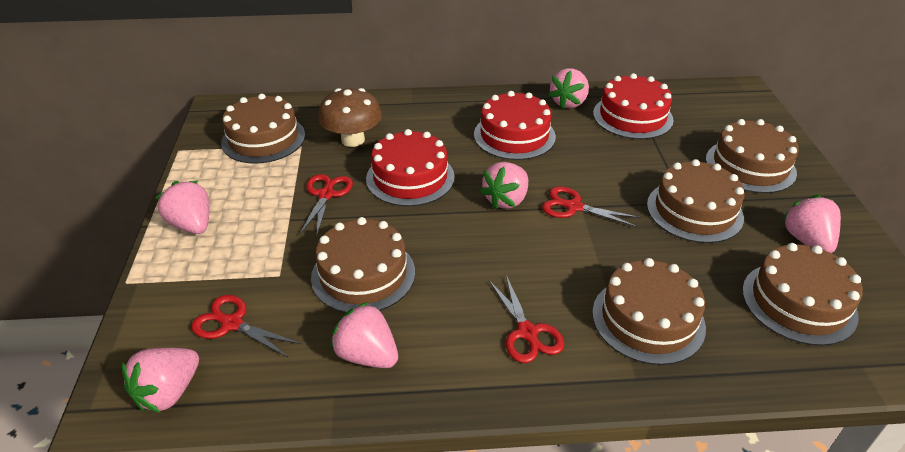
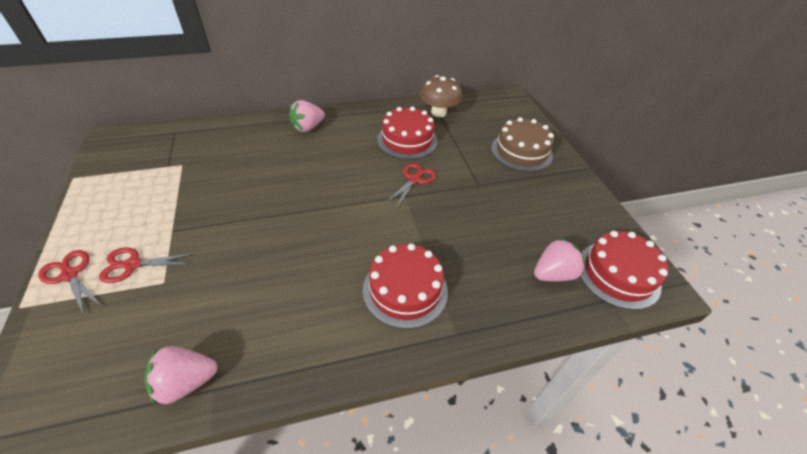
brown cake: 6 -> 1
pink strawberry: 6 -> 3
red scissors: 4 -> 3

